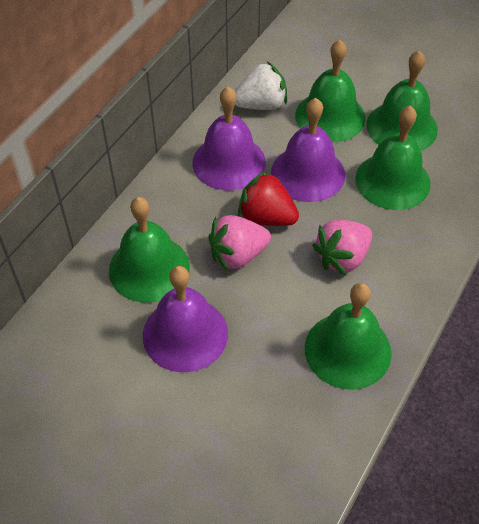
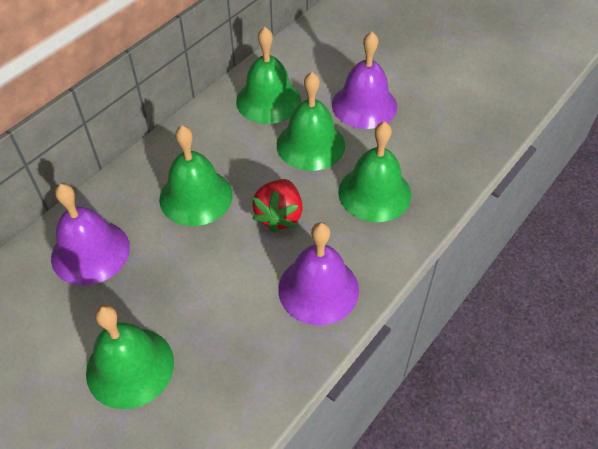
pink strawberry: 2 -> 0
white strawberry: 1 -> 0

